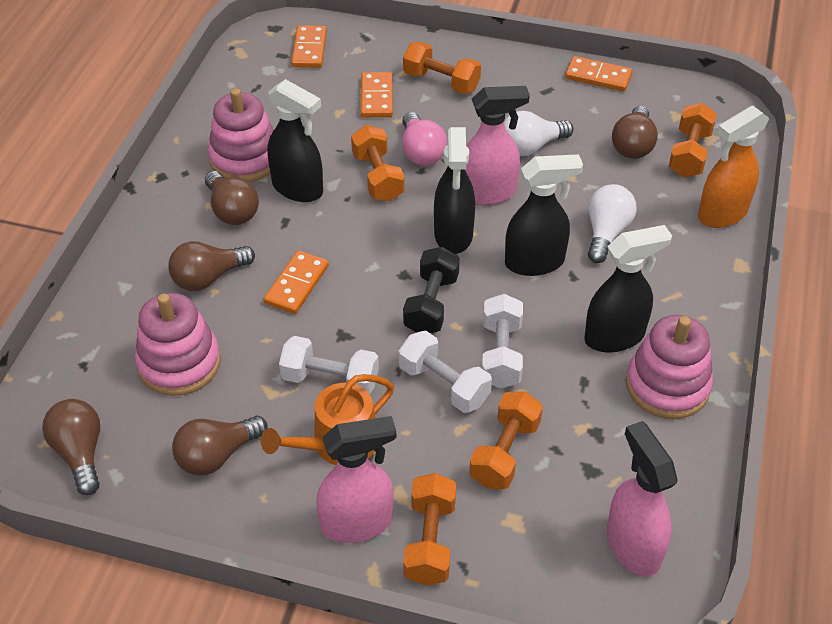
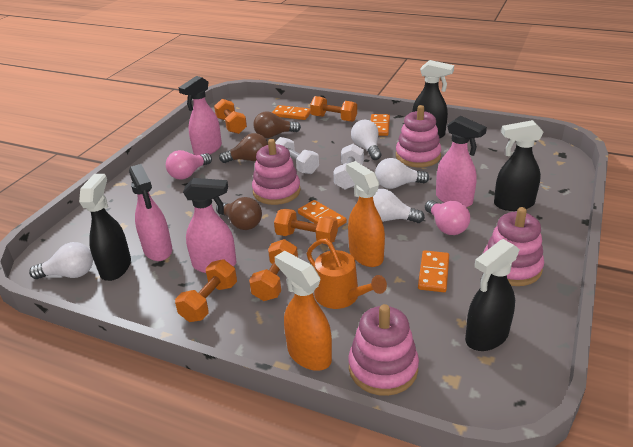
black dumbbell: 1 -> 0
brown light bulb: 5 -> 3
orange spray bottle: 1 -> 2
pink light bulb: 1 -> 2
pink spray bottle: 3 -> 4
pink stacking toy: 3 -> 4
white dumbbell: 3 -> 2
white light bulb: 2 -> 4

